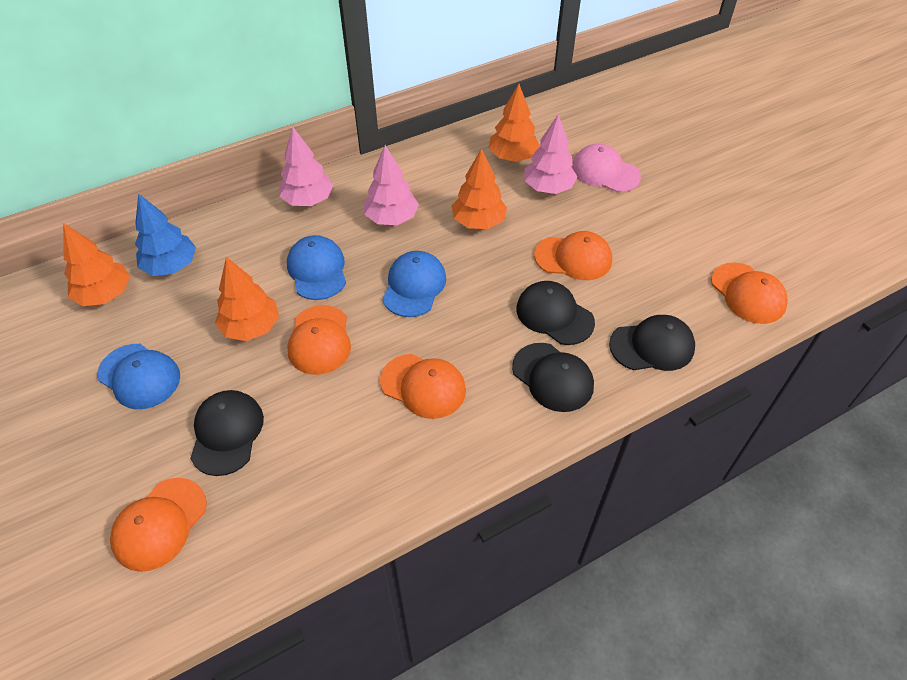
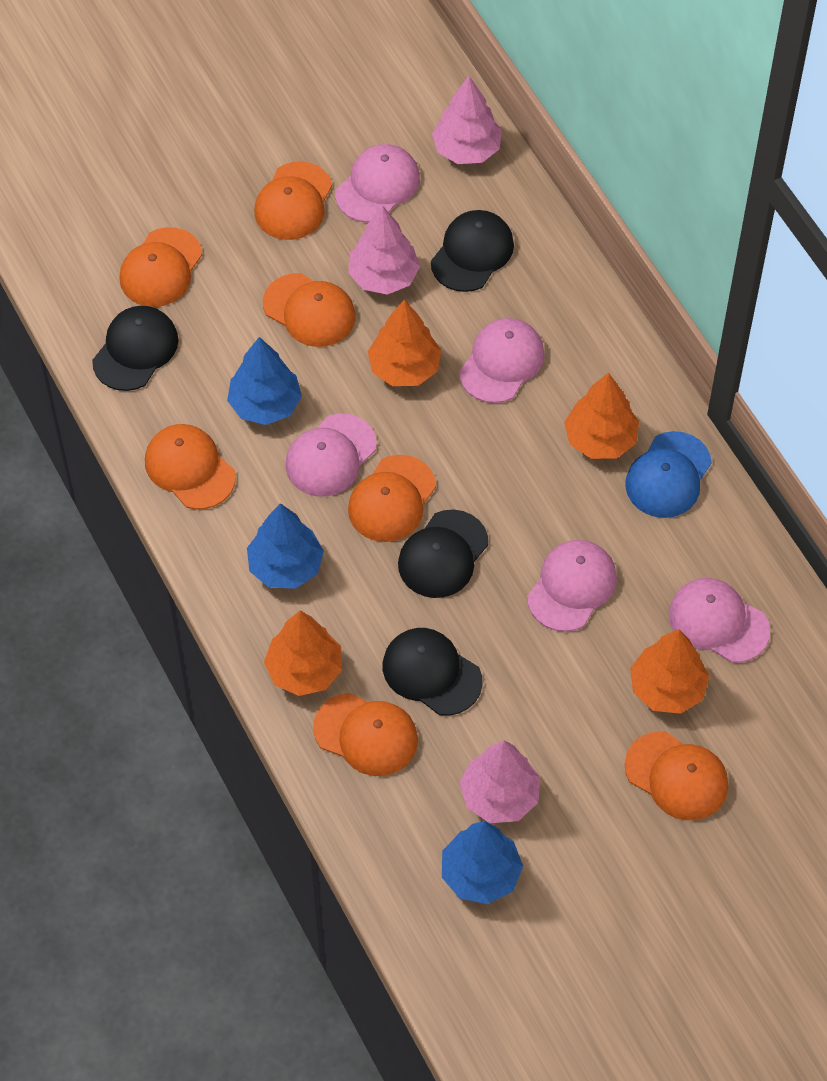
blue cap: 3 -> 1
blue tree: 1 -> 3
orange cap: 5 -> 7
pink cap: 1 -> 5

